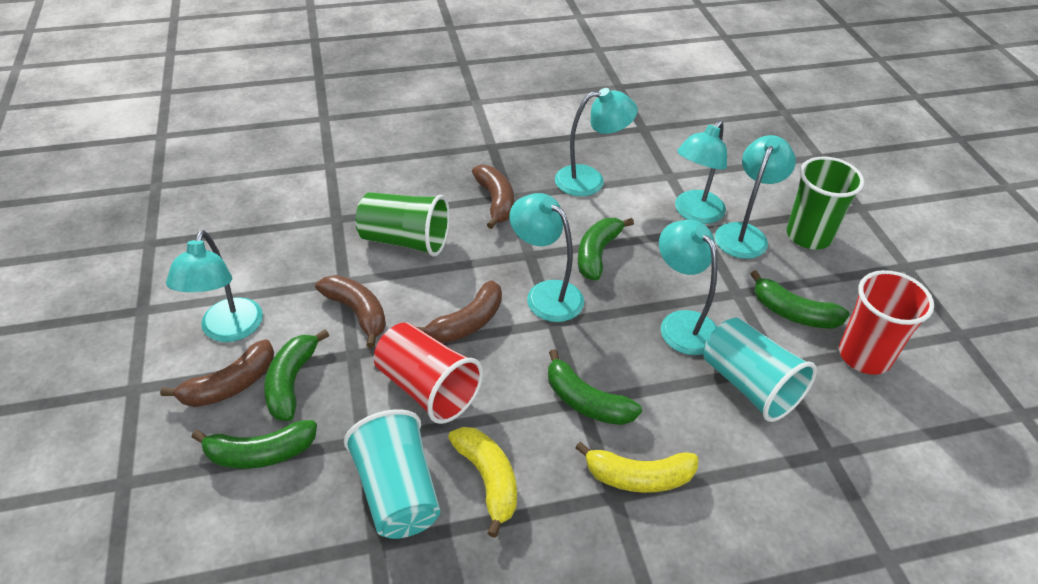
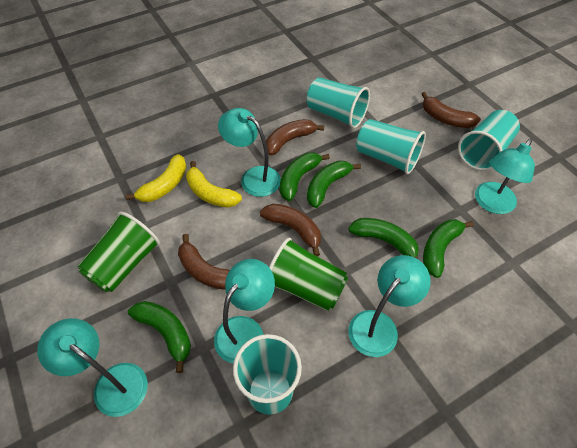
red cup: 2 -> 0
turquoise cup: 2 -> 4
turquoise lamp: 6 -> 5

